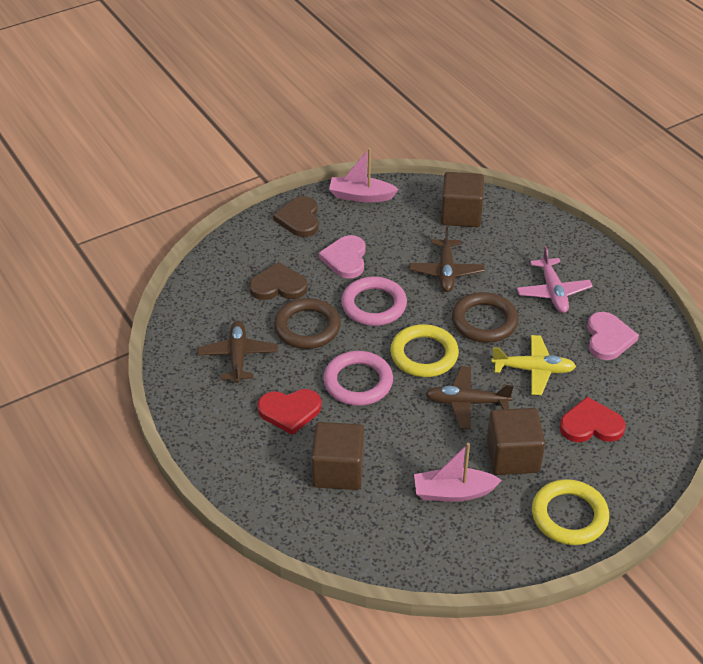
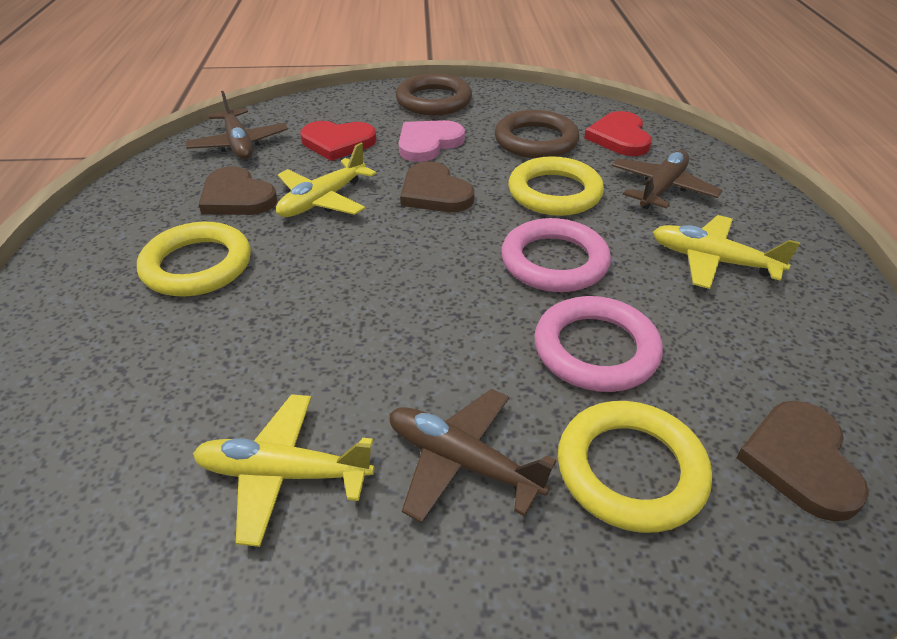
brown cube: 3 -> 0
brown heart: 2 -> 3
pink boat: 2 -> 0
pink heart: 2 -> 1
pink plane: 1 -> 0
yellow plane: 1 -> 3
yellow ring: 2 -> 3

